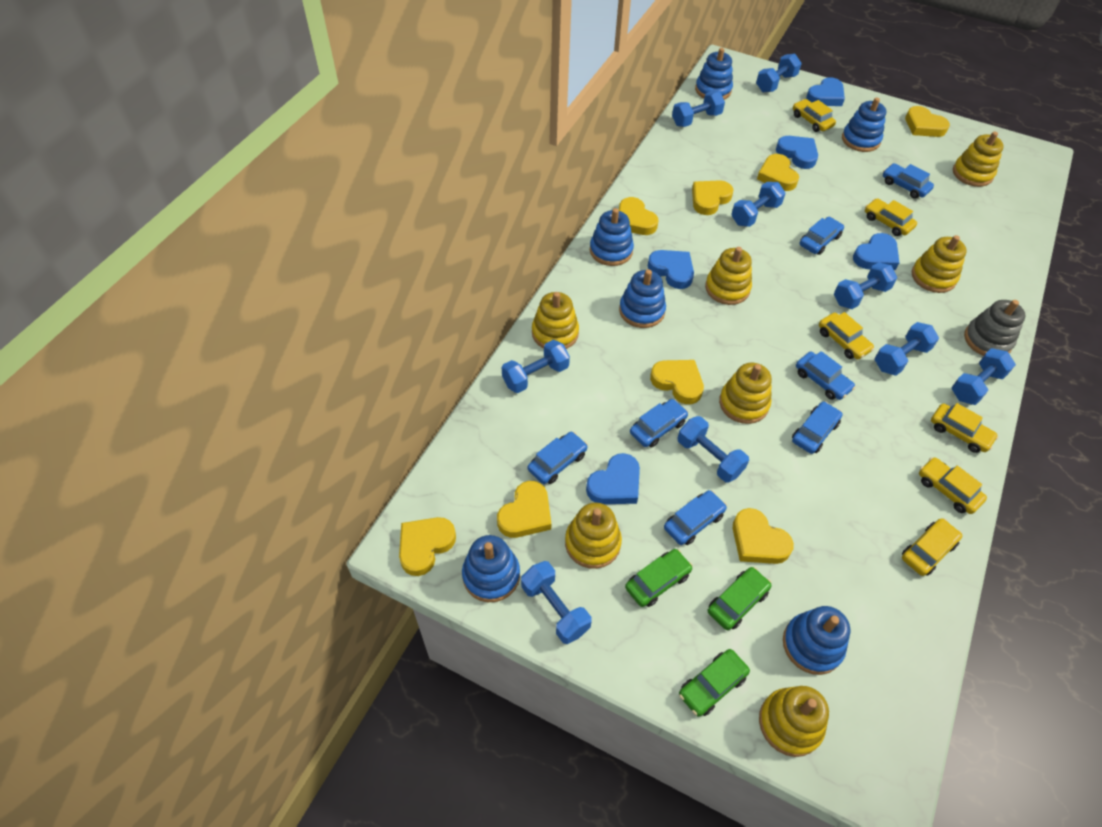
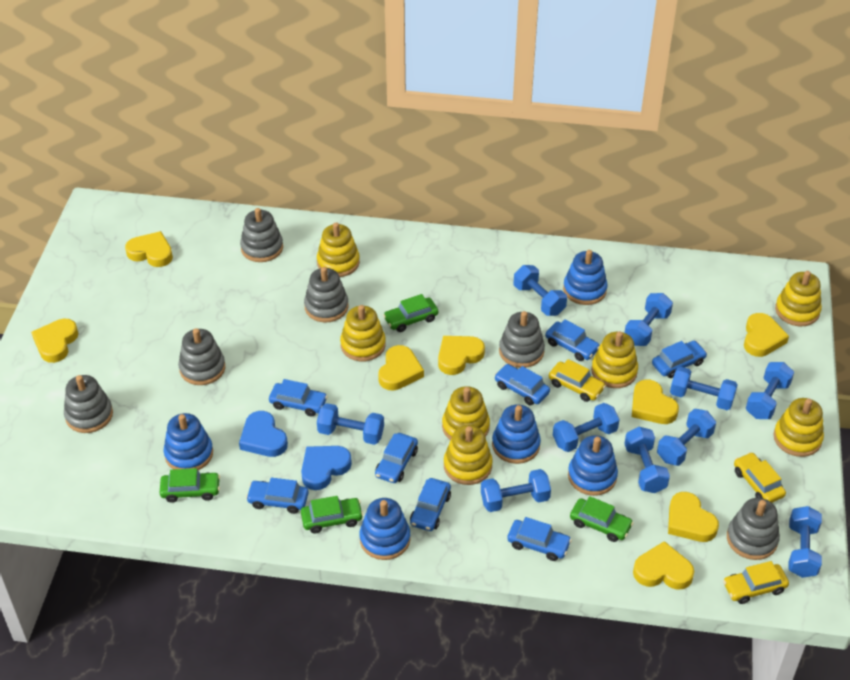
blue car: 7 -> 8
blue dumbbell: 9 -> 10
blue heart: 5 -> 2
blue stacking toy: 6 -> 5
green car: 3 -> 4
grey stacking toy: 1 -> 6
yellow car: 6 -> 3

